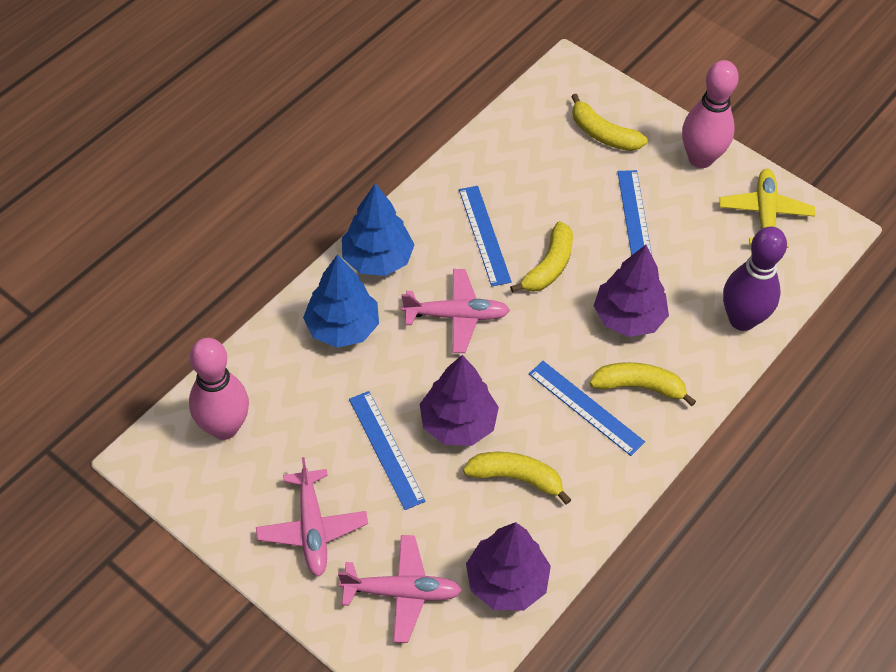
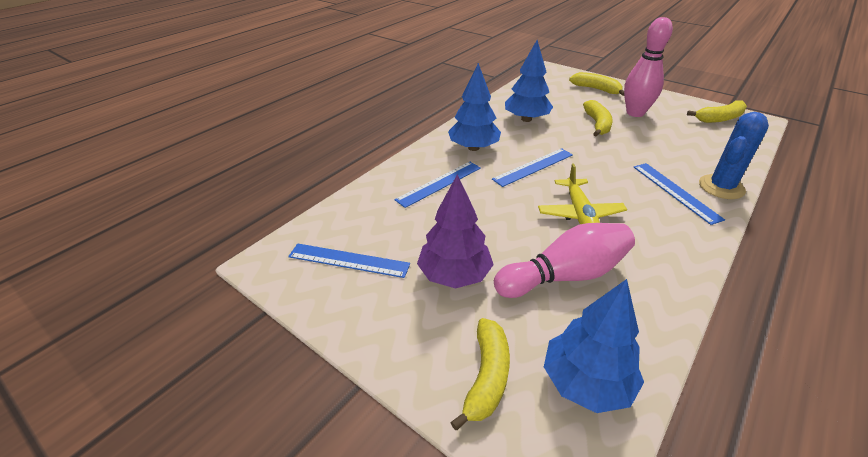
blue cactus: 0 -> 1
blue tree: 2 -> 3
pink plane: 3 -> 0
purple bowling pin: 1 -> 0
purple tree: 3 -> 1

